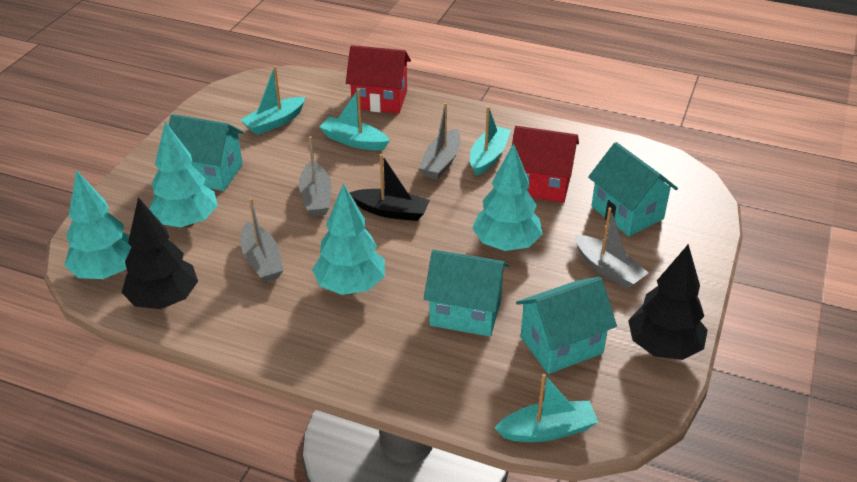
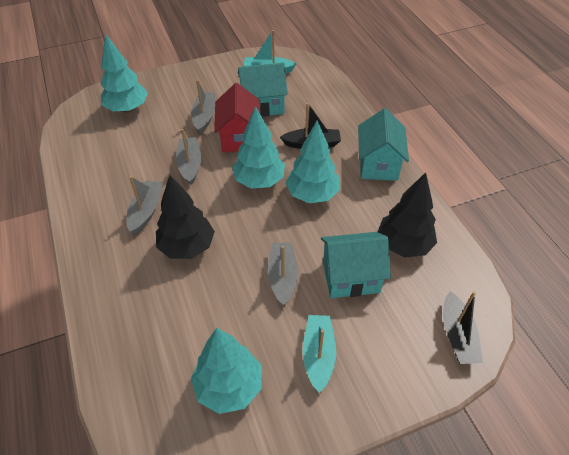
black boat: 1 -> 2
red house: 2 -> 1
turquoise boat: 4 -> 2
turquoise house: 4 -> 3

